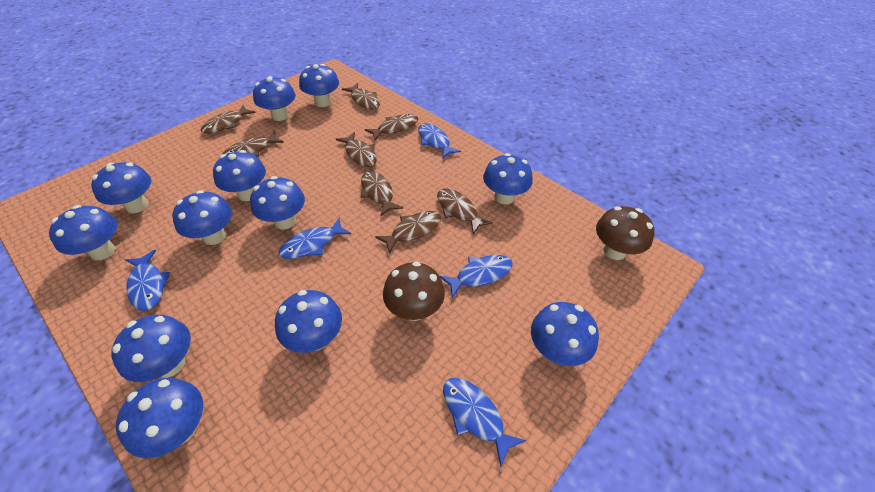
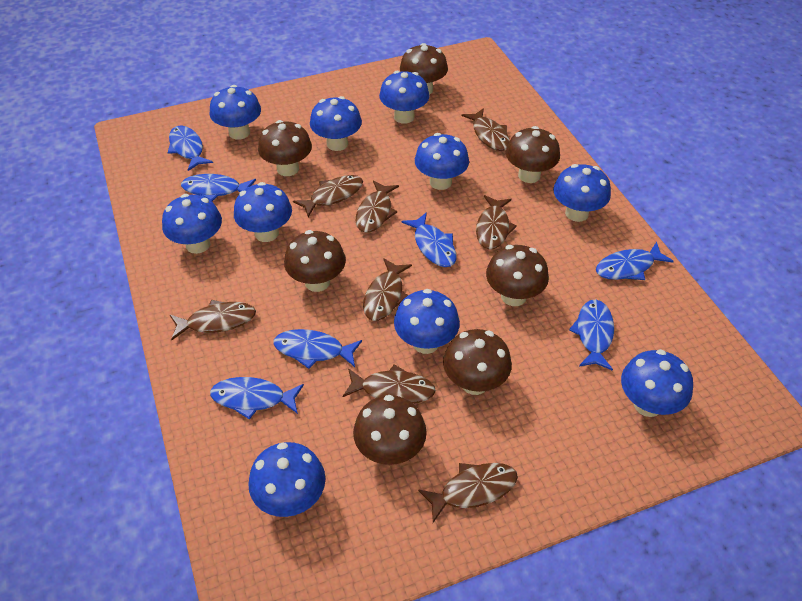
blue fish: 5 -> 7
blue mushroom: 12 -> 10
brown mushroom: 2 -> 7

